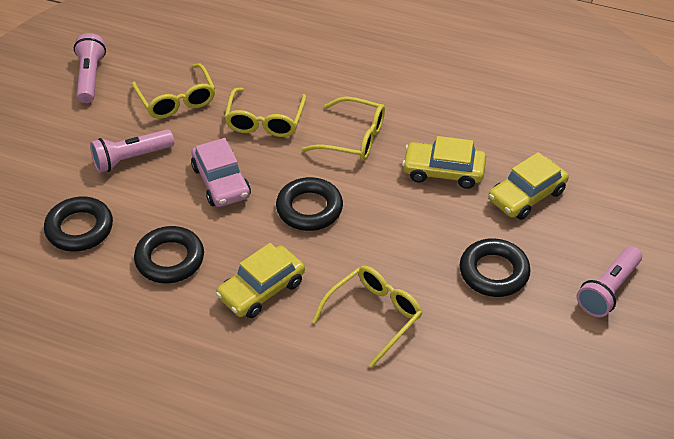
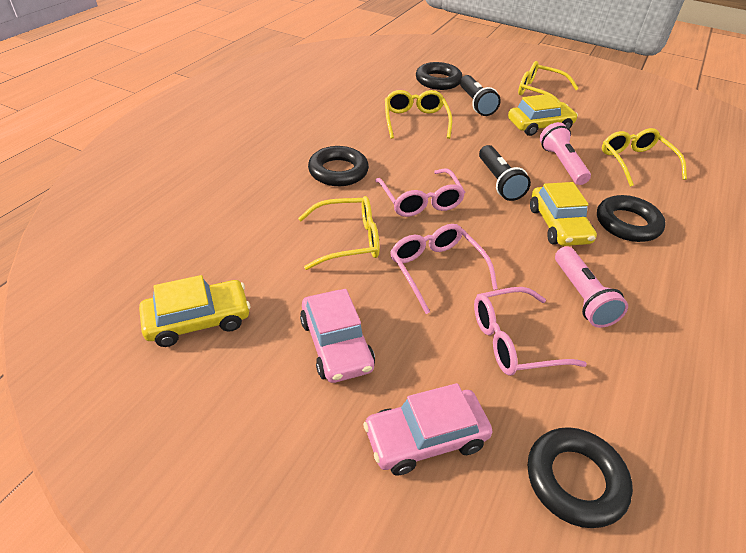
black flashlight: 0 -> 2
pink car: 1 -> 2
pink flashlight: 3 -> 2
pink glasses: 0 -> 3

